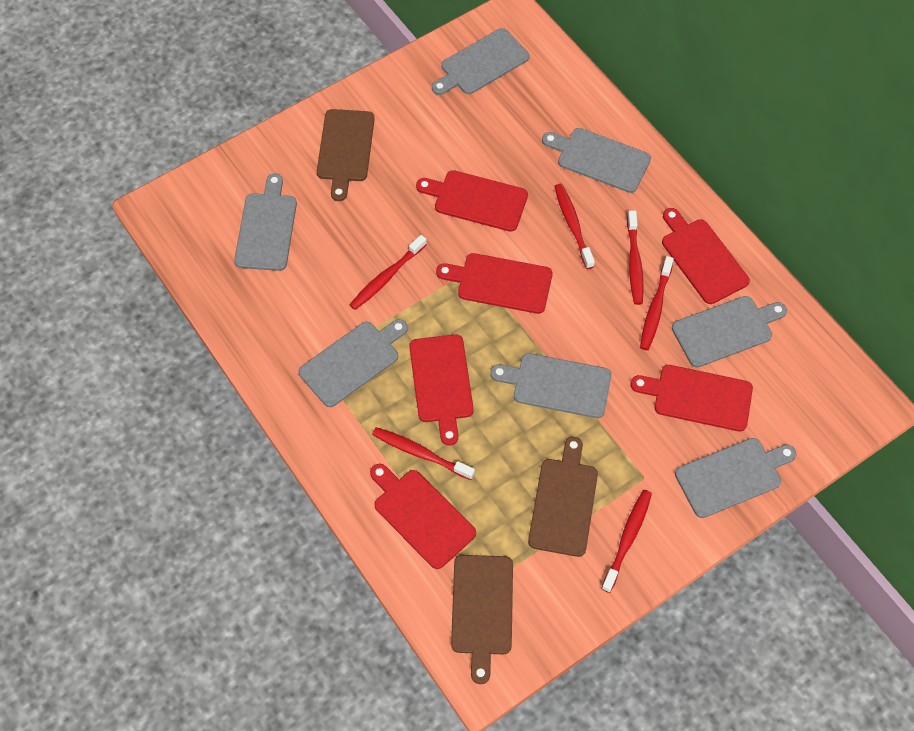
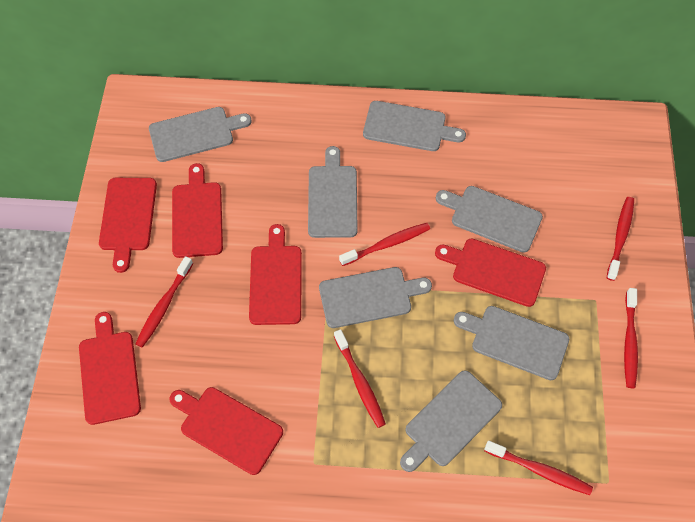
brown cutting board: 3 -> 0

